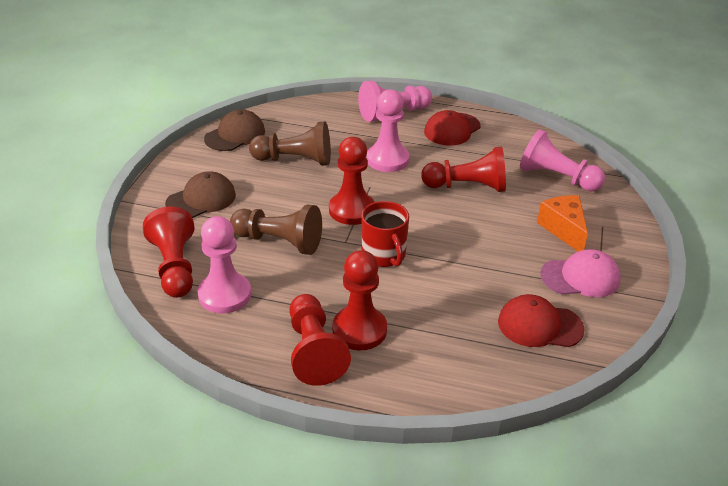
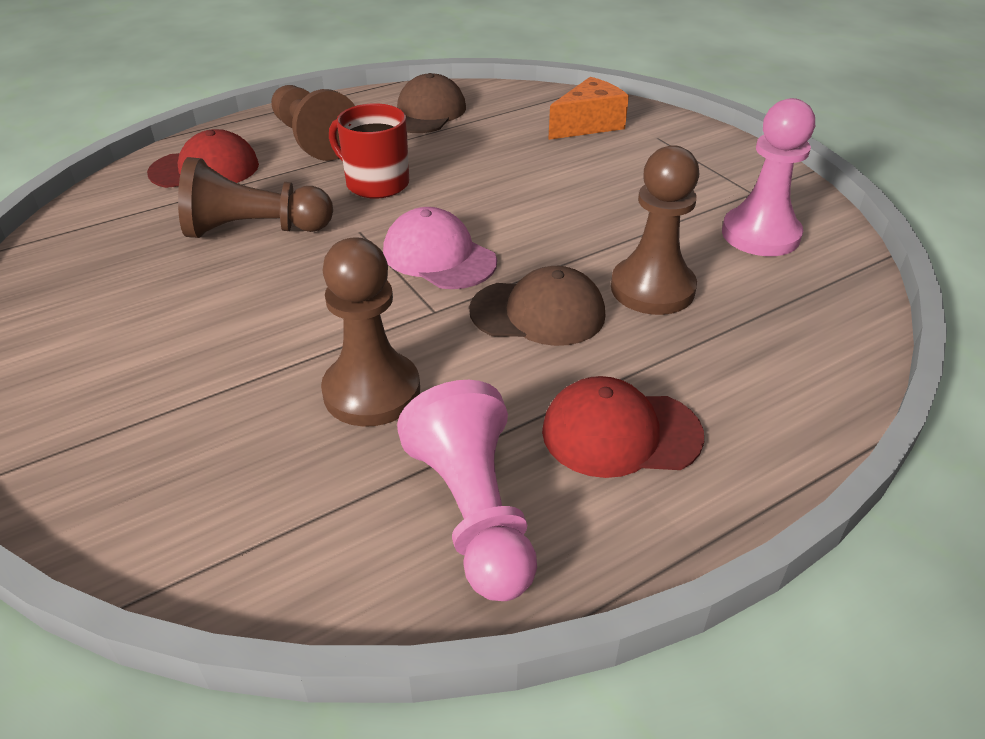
brown pawn: 2 -> 4
pink pawn: 4 -> 2
red pawn: 5 -> 0

